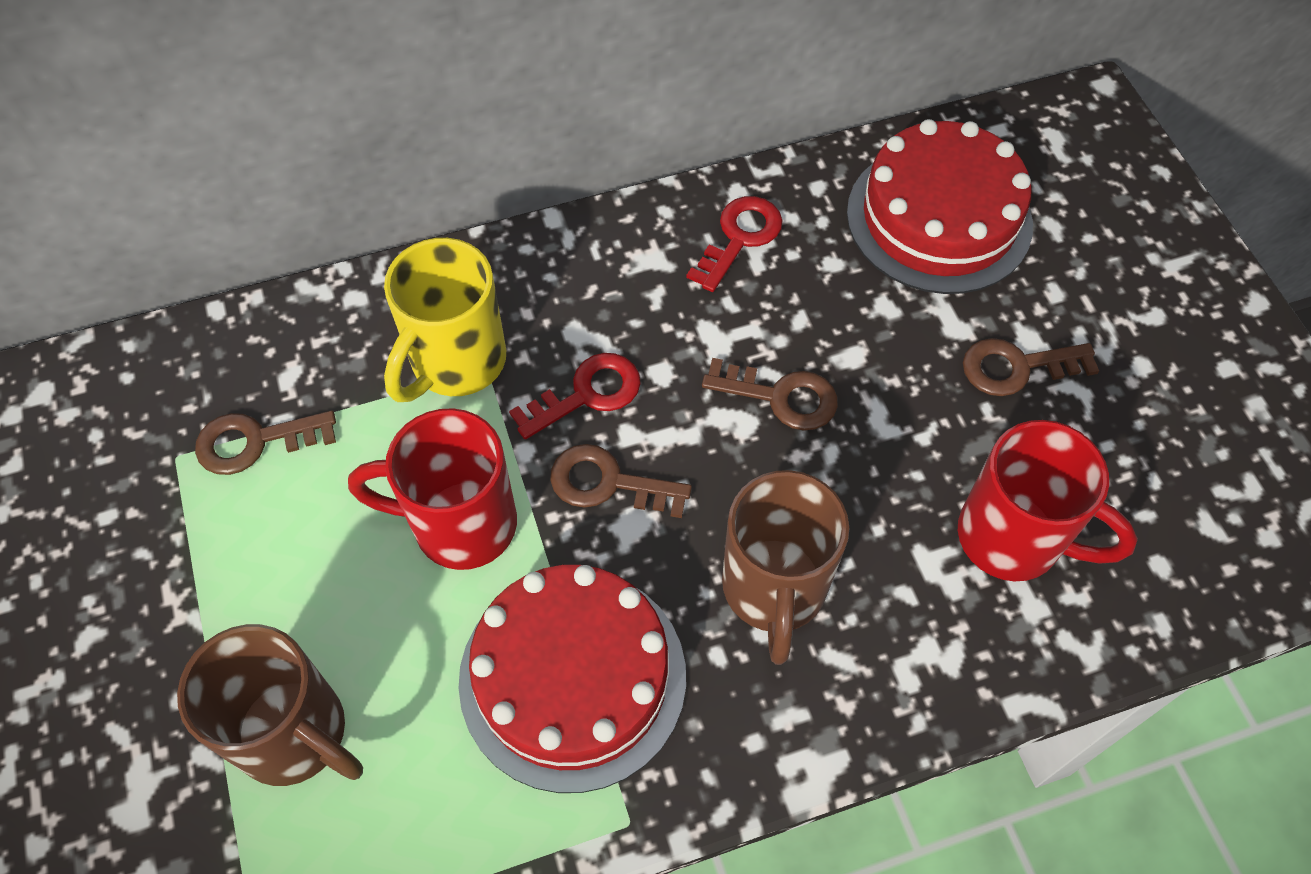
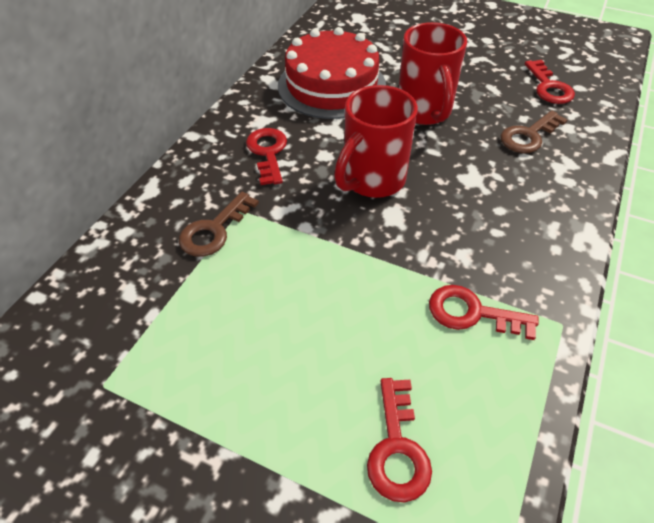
brown key: 4 -> 2
brown mug: 2 -> 0
red cake: 2 -> 1
red key: 2 -> 4
yellow mug: 1 -> 0

